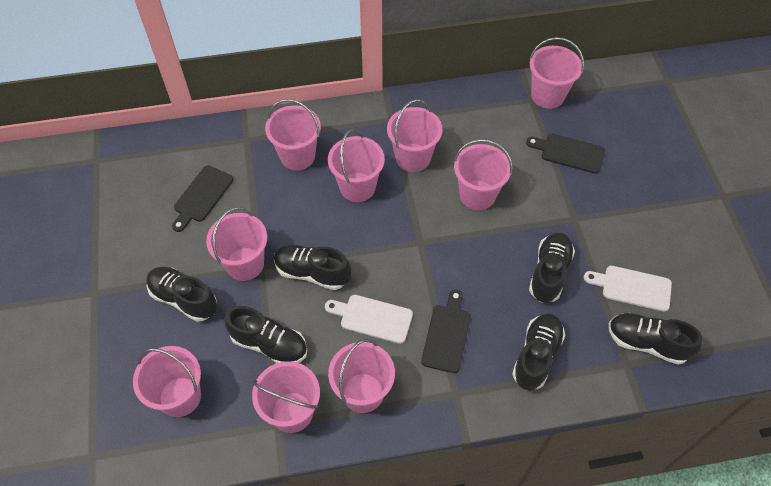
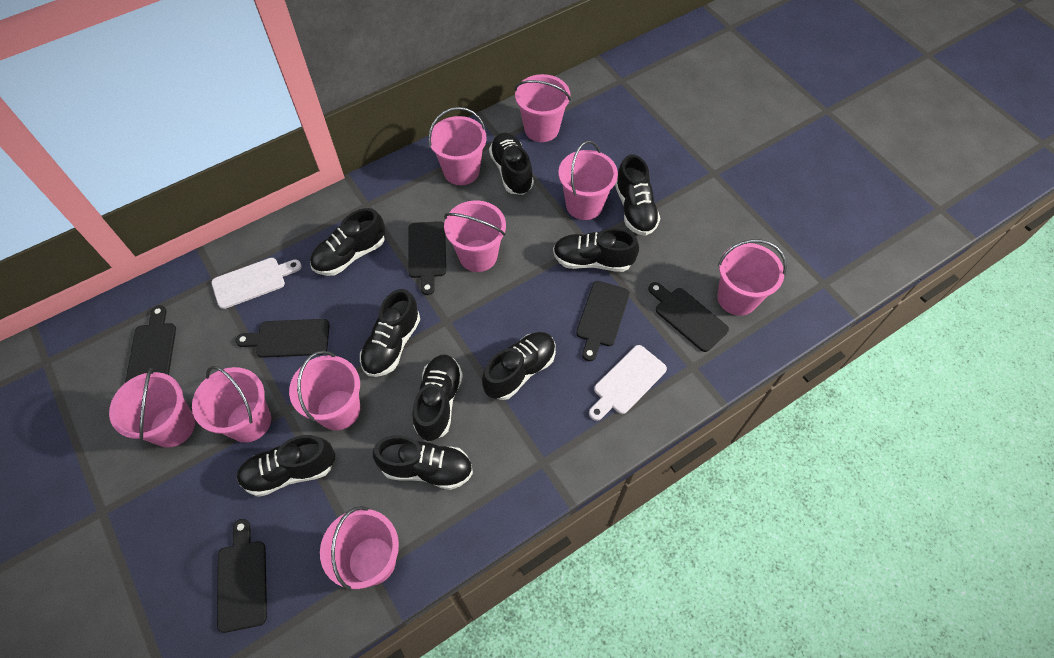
black cutting board: 3 -> 6
black shoe: 6 -> 9

